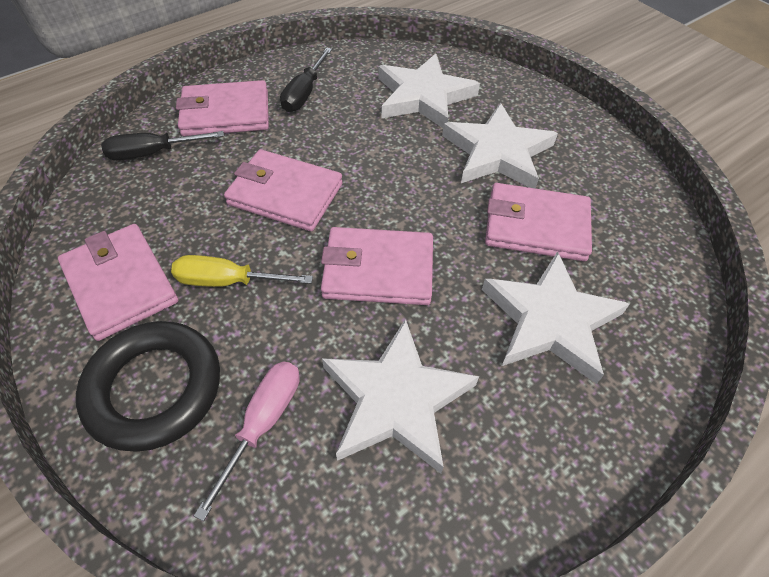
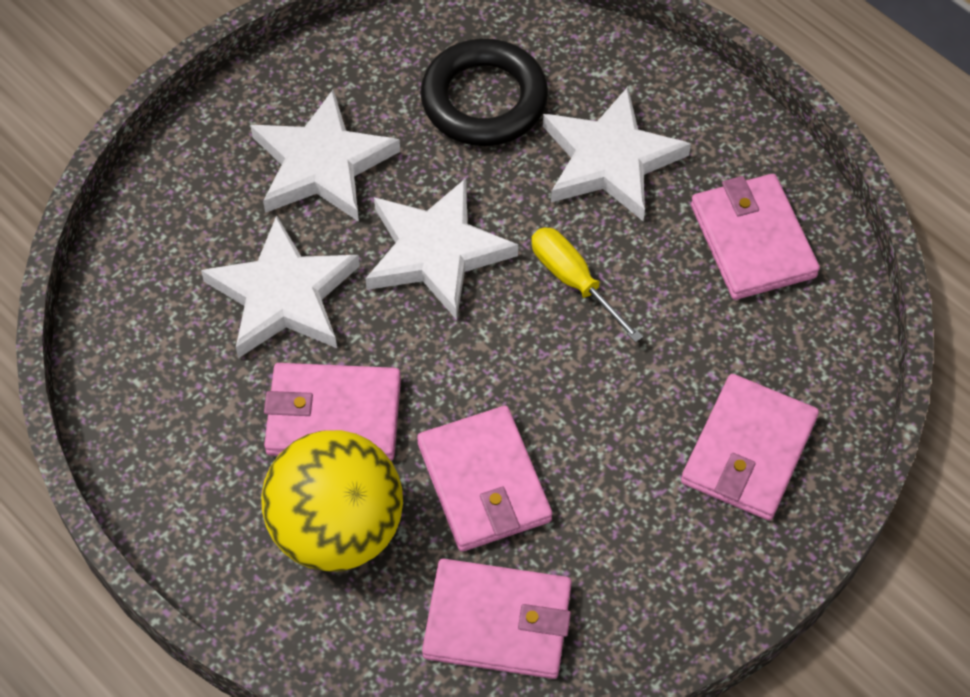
black screwdriver: 2 -> 0
pink screwdriver: 1 -> 0
yellow ball: 0 -> 1

